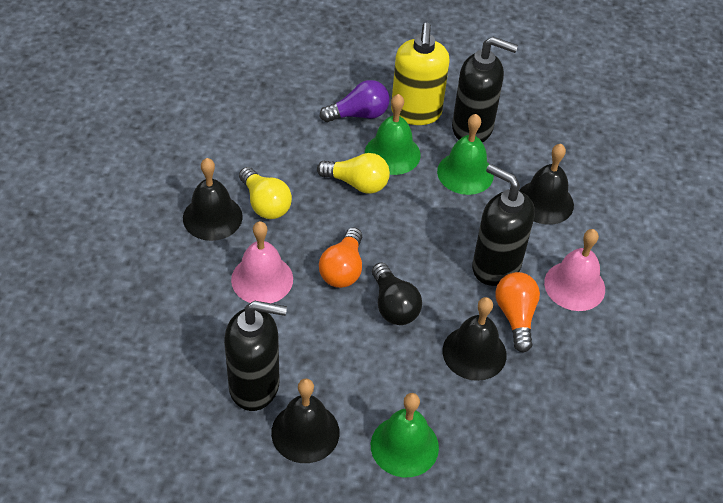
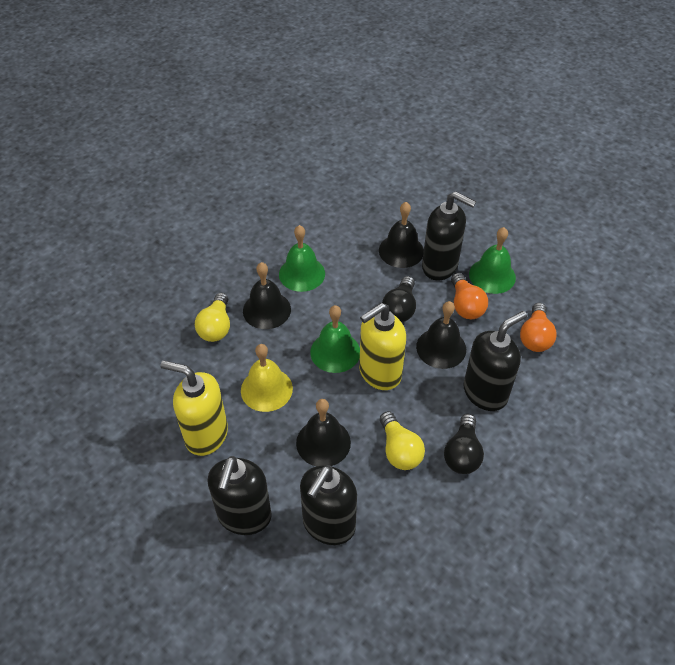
black light bulb: 1 -> 2
black soap dispenser: 3 -> 4
pink bell: 2 -> 0
purple light bulb: 1 -> 0
yellow bell: 0 -> 1
yellow soap dispenser: 1 -> 2

